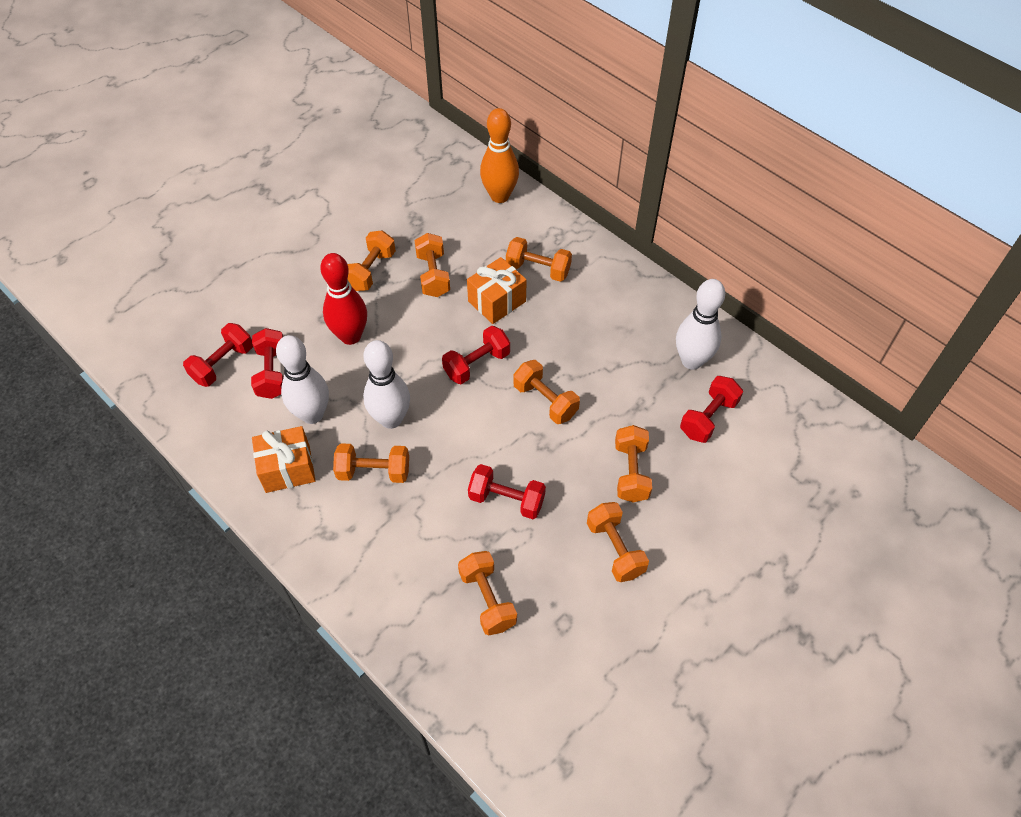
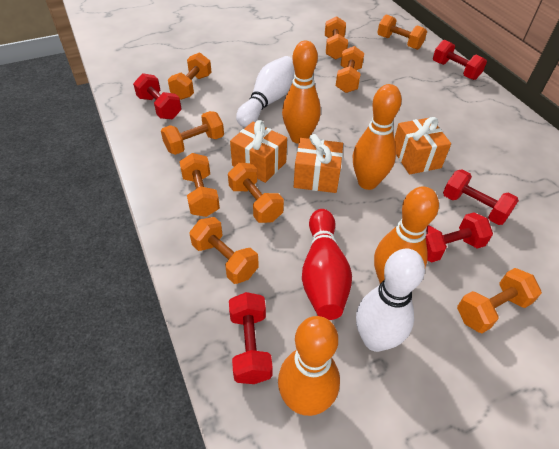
orange bowling pin: 1 -> 4
orange dumbbell: 8 -> 9
orange gift: 2 -> 3
white bowling pin: 3 -> 2

